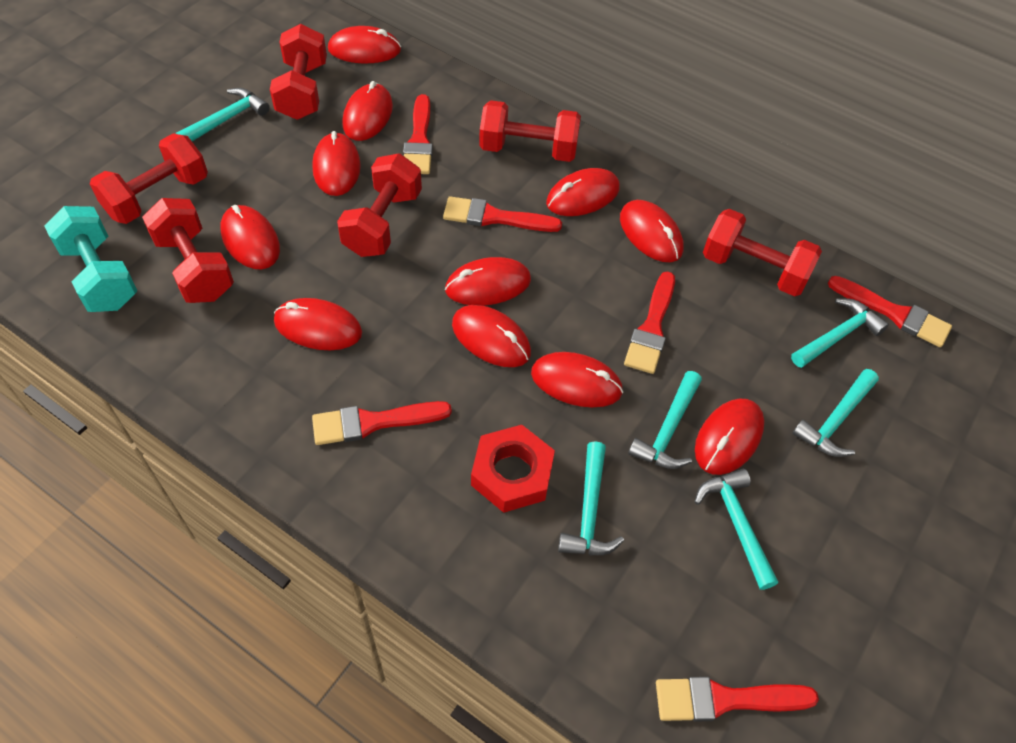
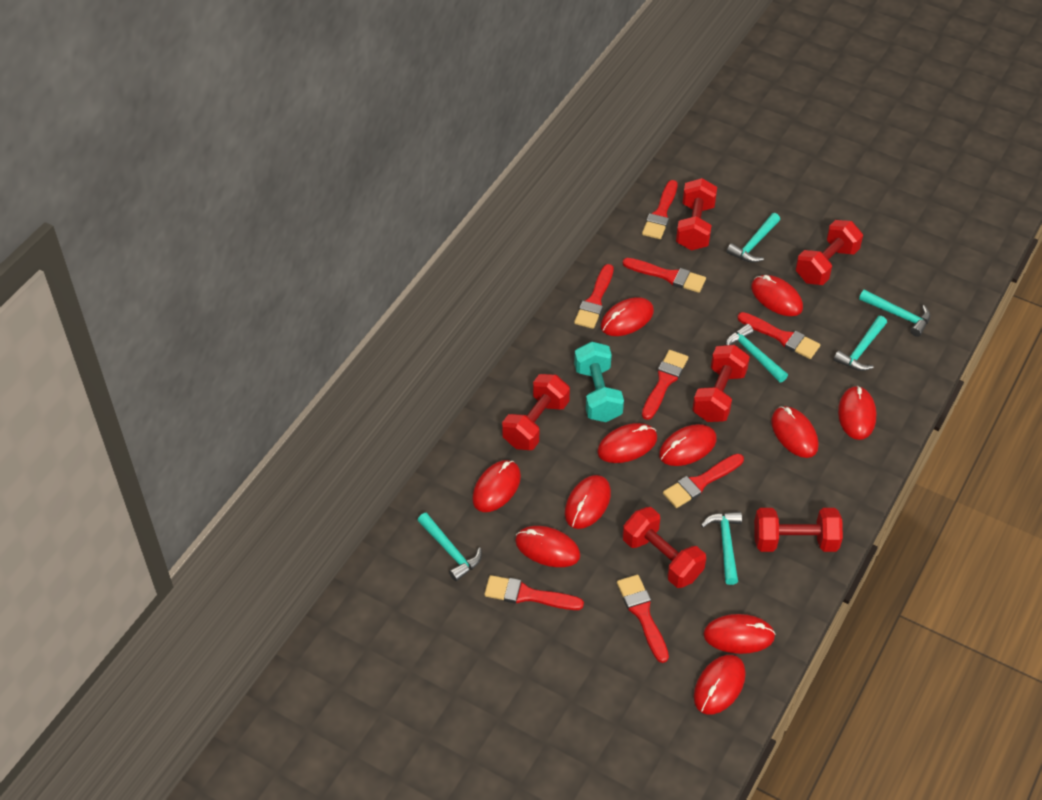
red brush: 6 -> 8
red nut: 1 -> 0

